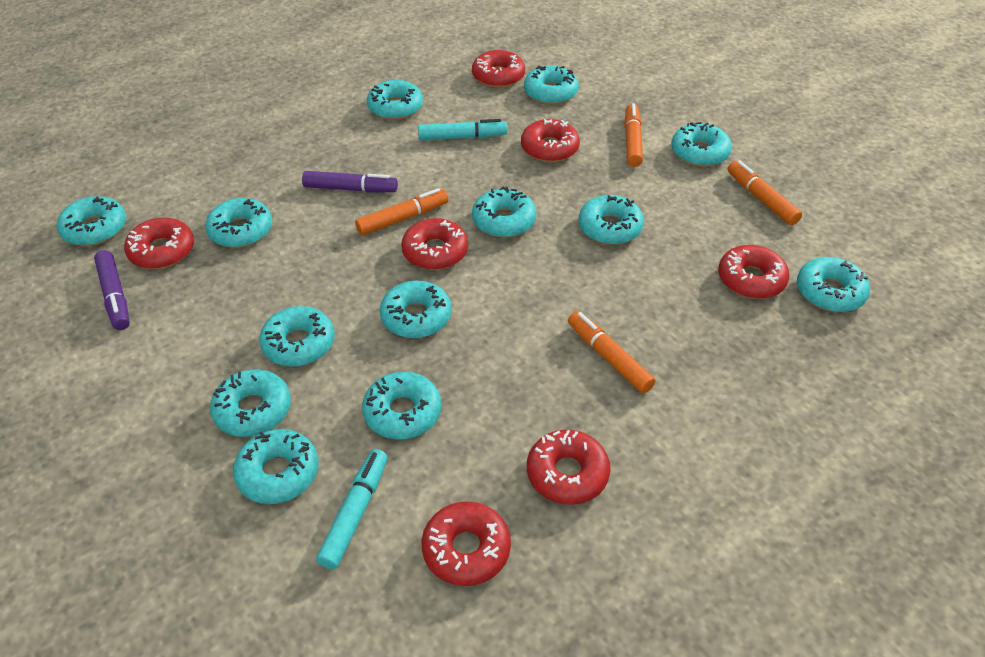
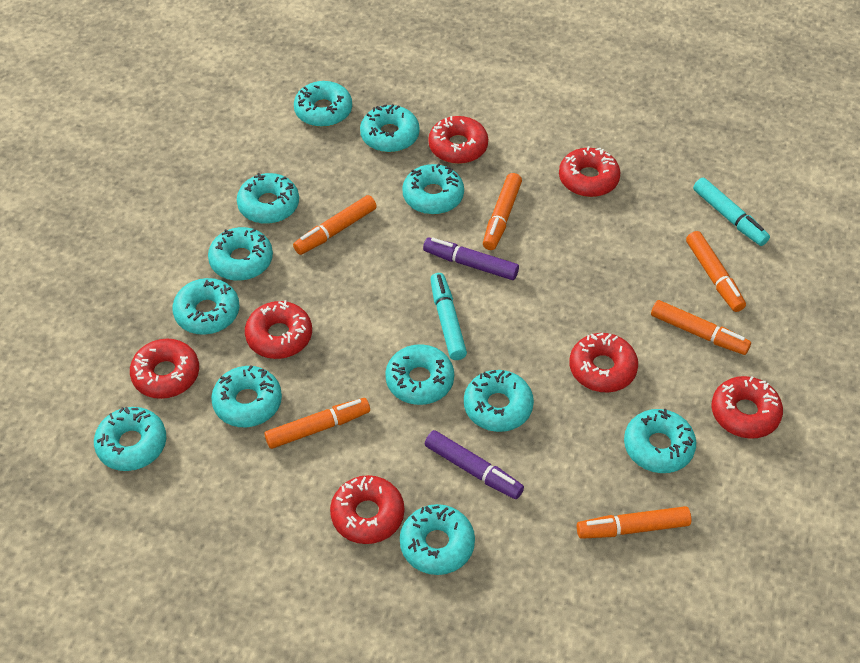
orange marker: 4 -> 6
turquoise donut: 13 -> 12

